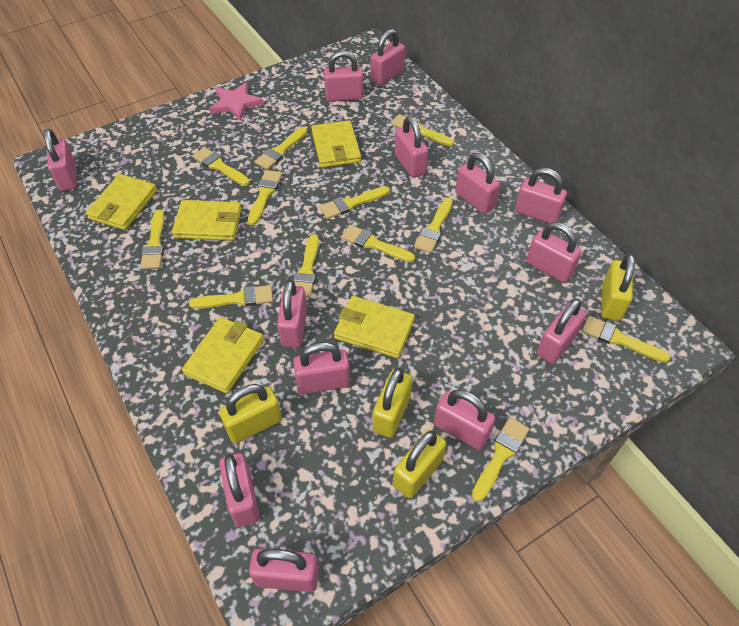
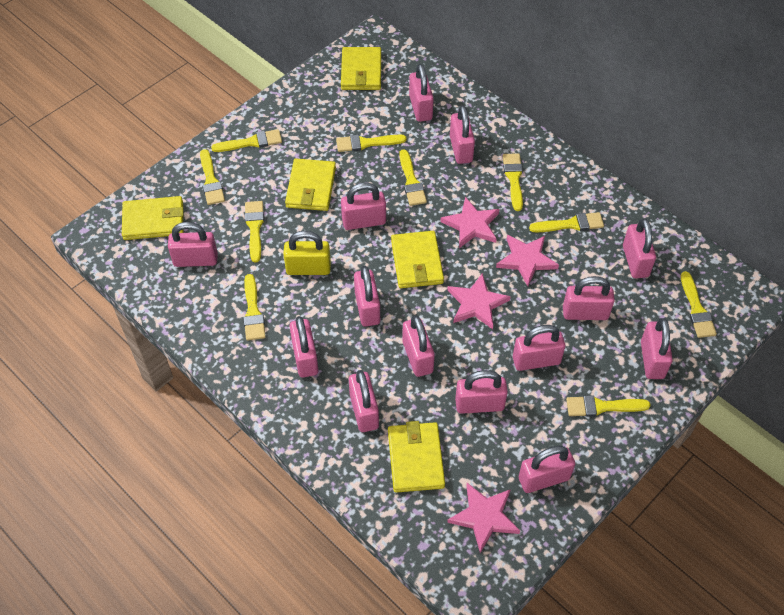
pink padlock: 13 -> 14
pink star: 1 -> 4
yellow brush: 12 -> 10
yellow padlock: 4 -> 1

